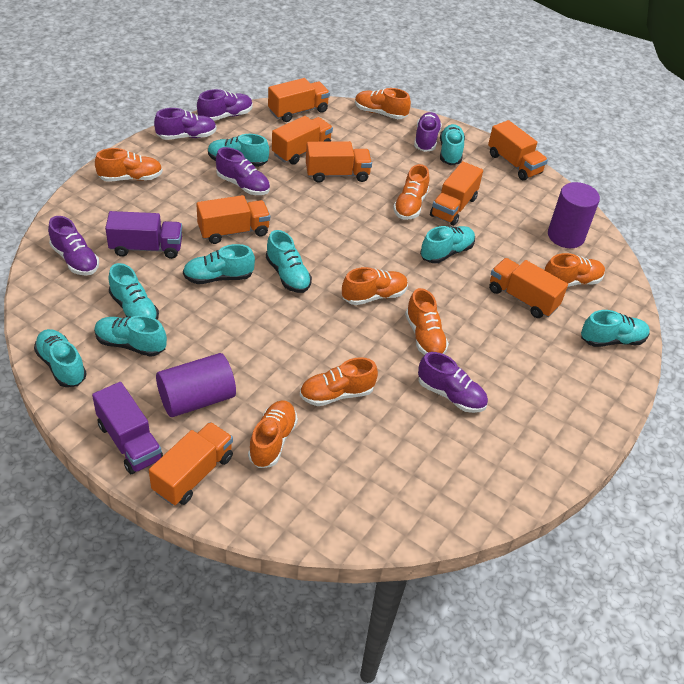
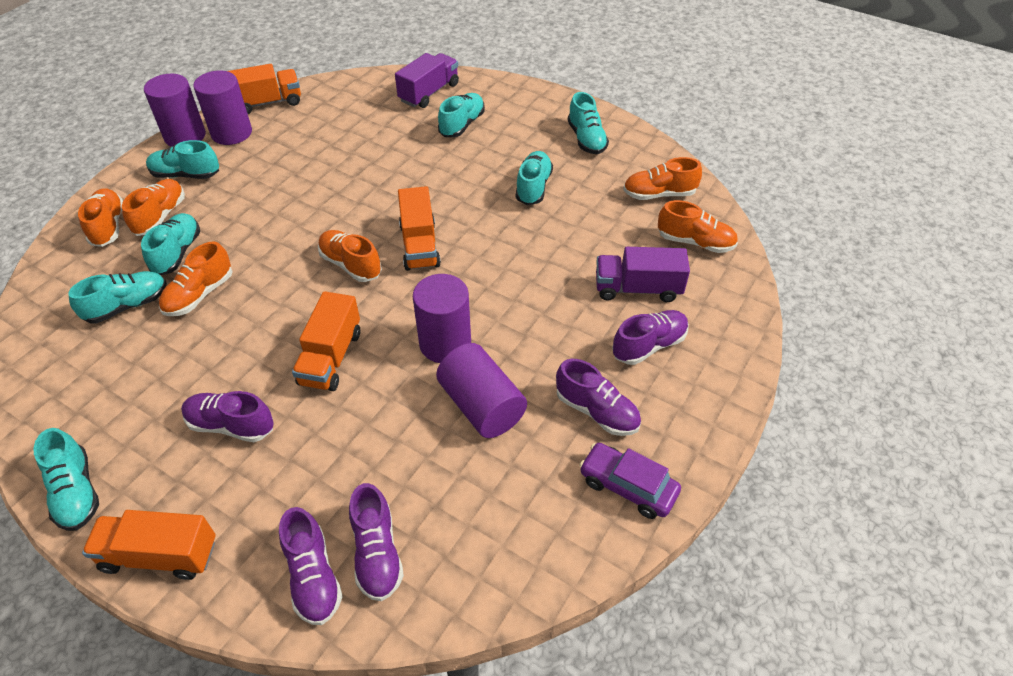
orange shoe: 8 -> 6
orange truck: 8 -> 4
purple car: 0 -> 1
purple cylinder: 2 -> 4
purple shoe: 6 -> 5
turquoise shoe: 9 -> 7

